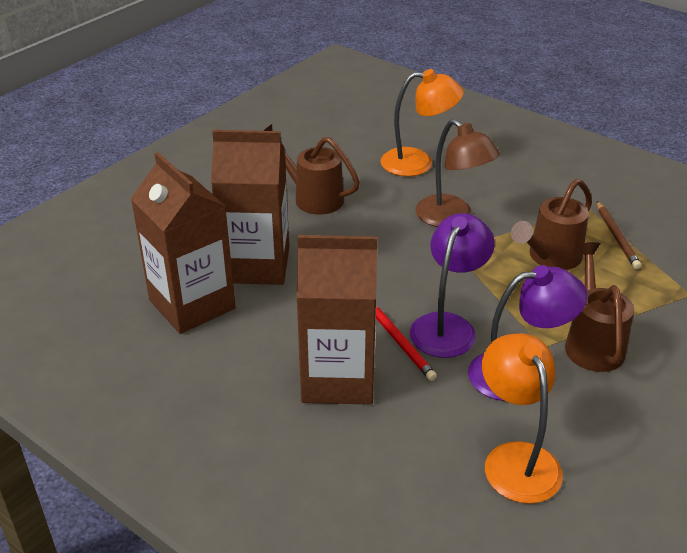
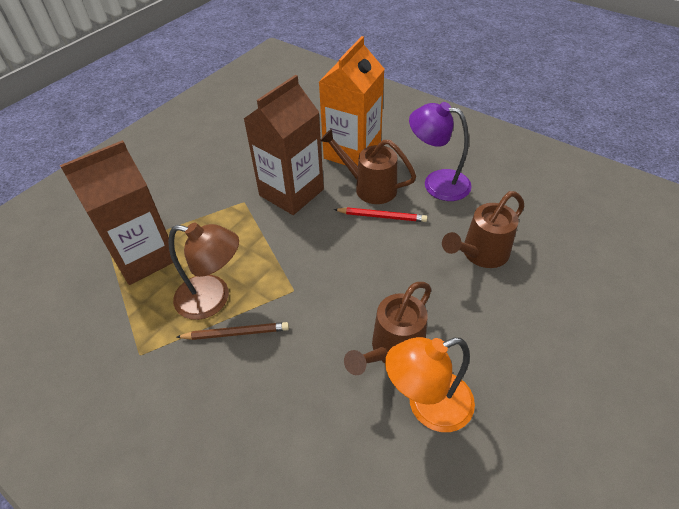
brown carton: 3 -> 2
orange carton: 0 -> 1
orange lamp: 2 -> 1
purple lamp: 2 -> 1

